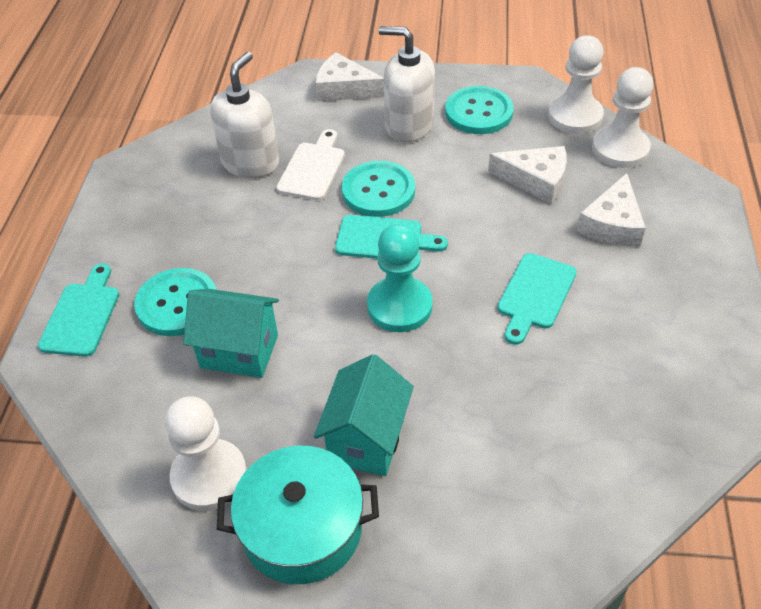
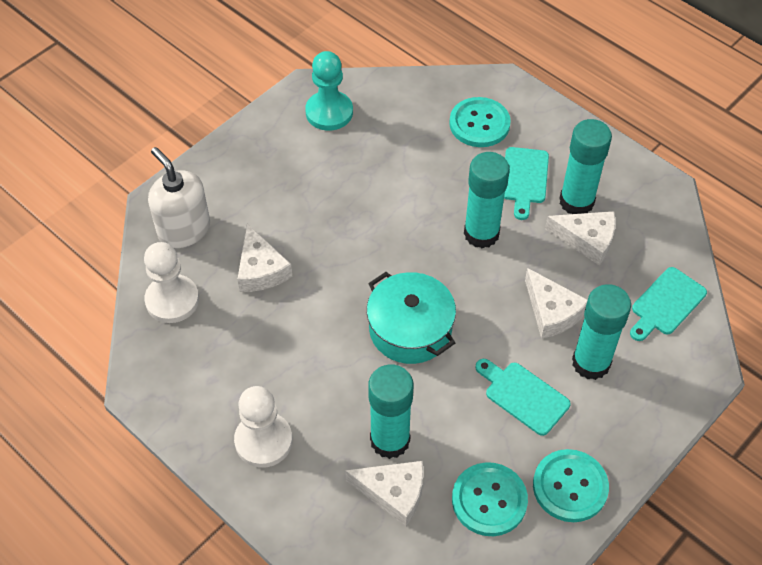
turquoise glue stick: 0 -> 4
turquoise house: 2 -> 0
white cheese: 3 -> 4
white cutting board: 1 -> 0
white pawn: 3 -> 2
white soap dispenser: 2 -> 1

